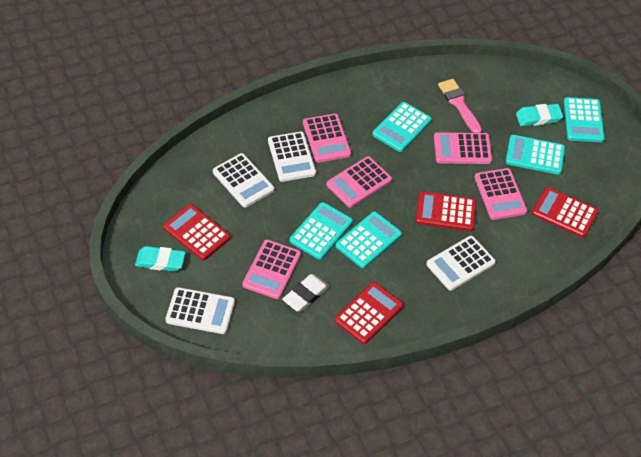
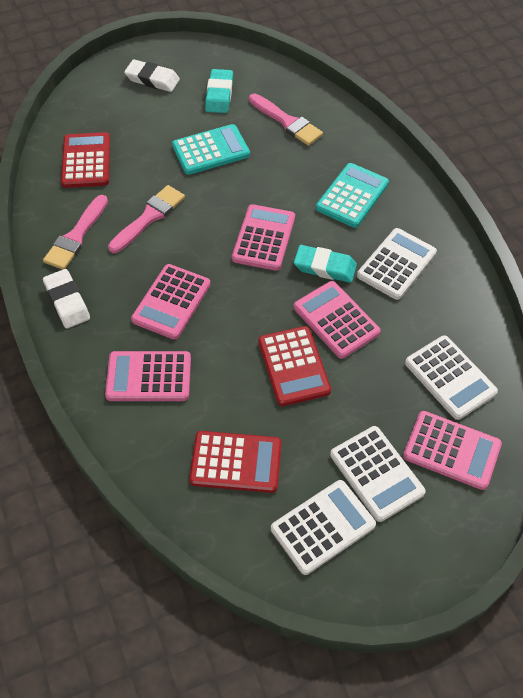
pink brush: 1 -> 3
red calculator: 4 -> 3
turquoise calculator: 5 -> 2
white eraser: 1 -> 2

